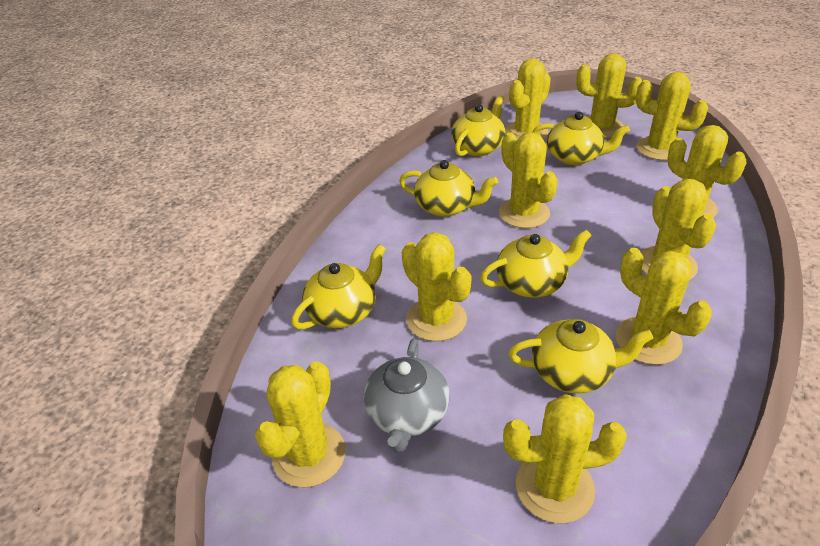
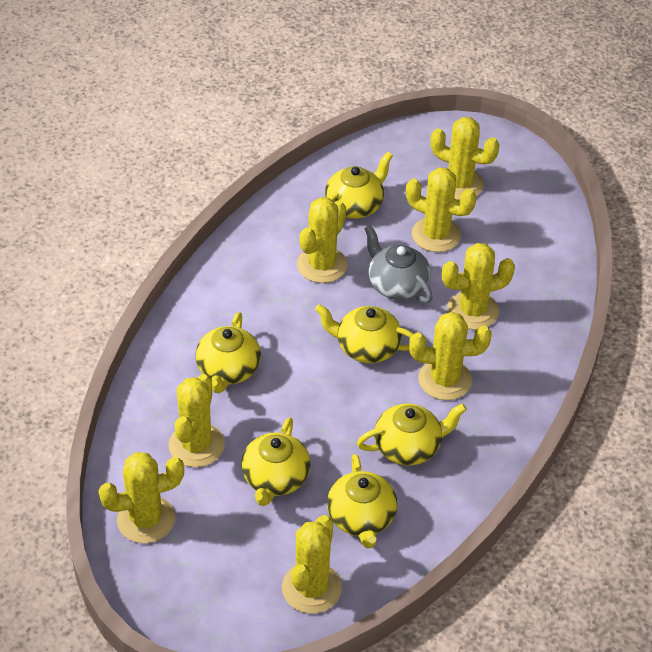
yellow cactus: 10 -> 8

